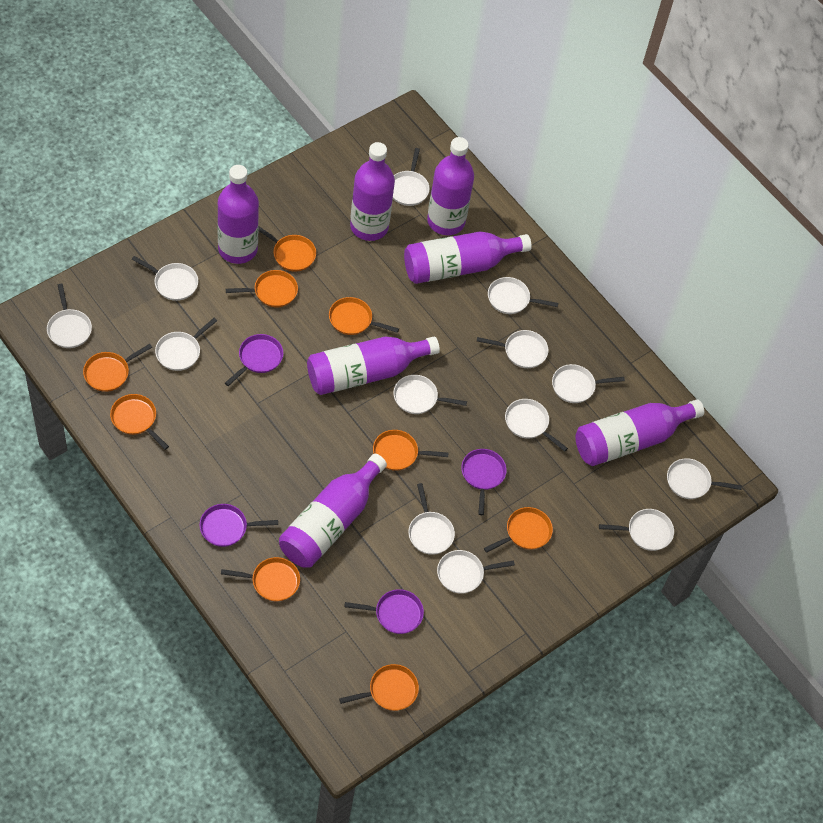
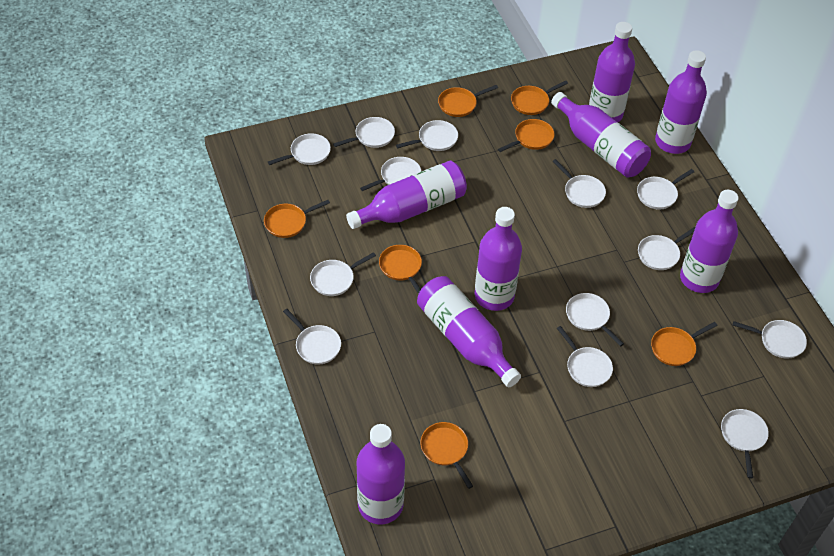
orange pan: 9 -> 7
purple bottle: 7 -> 8
purple pan: 4 -> 0

